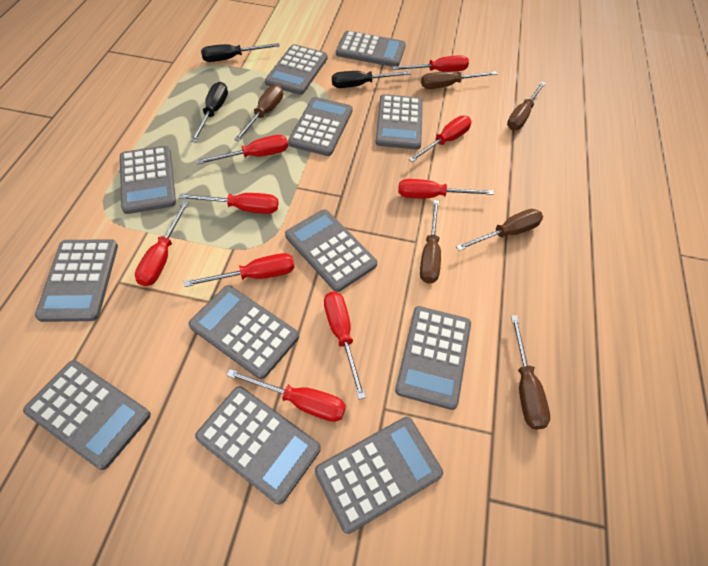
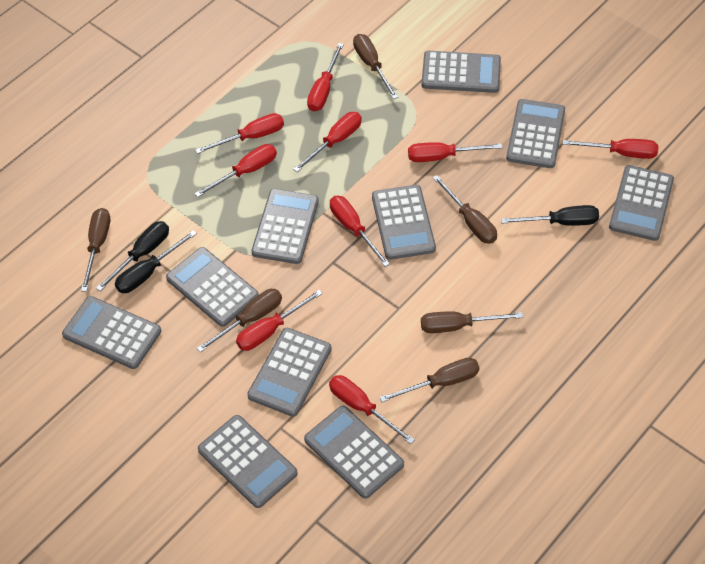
grey calculator: 12 -> 10

